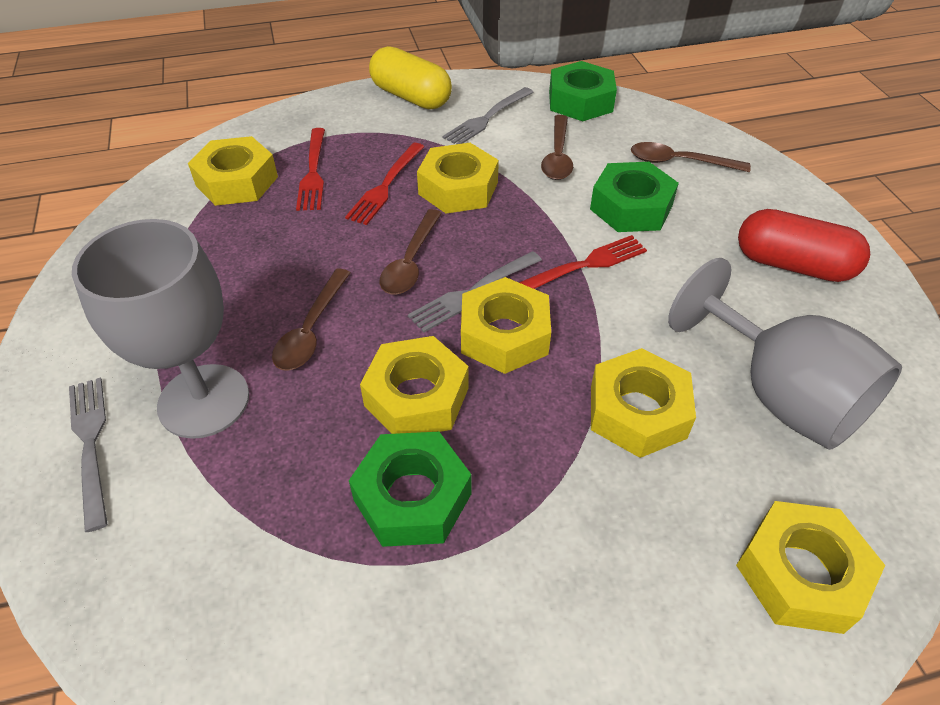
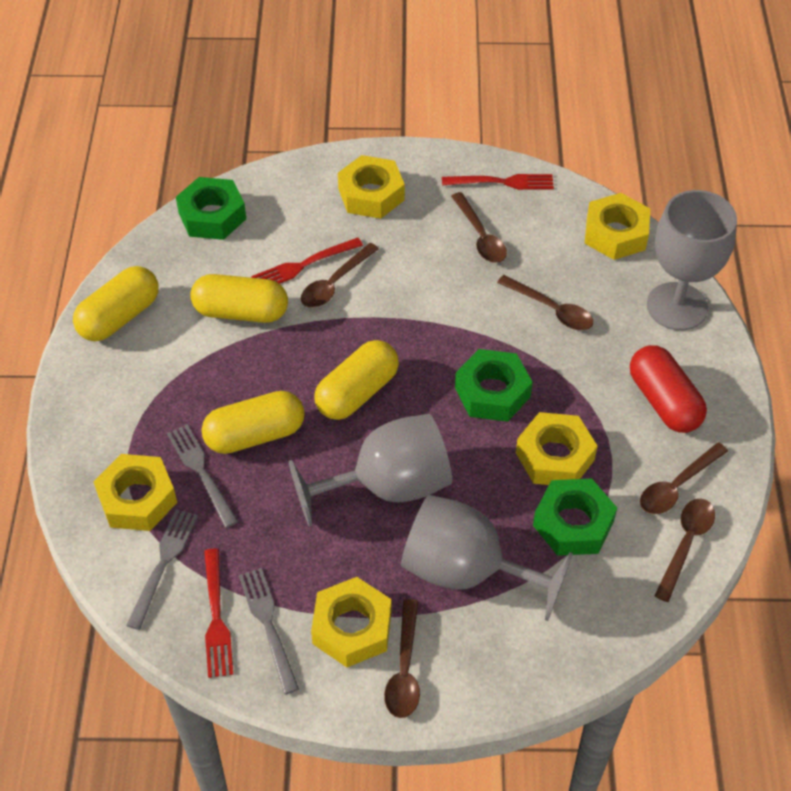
brown spoon: 4 -> 6
grey goblet: 2 -> 3
yellow capsule: 1 -> 4
yellow nut: 6 -> 5

